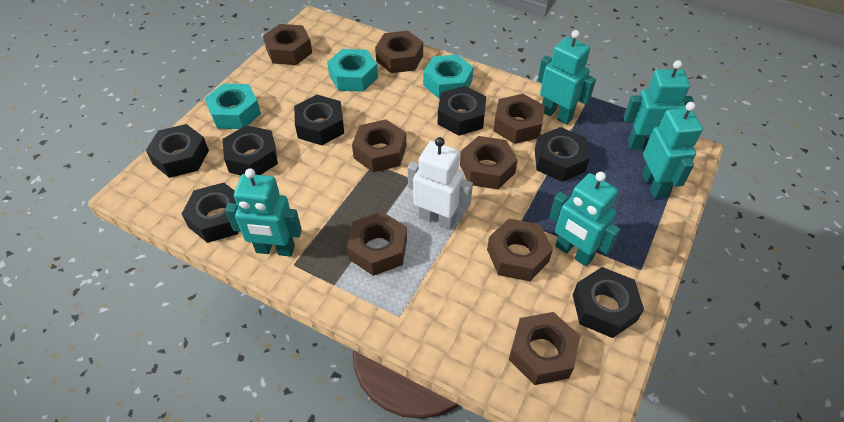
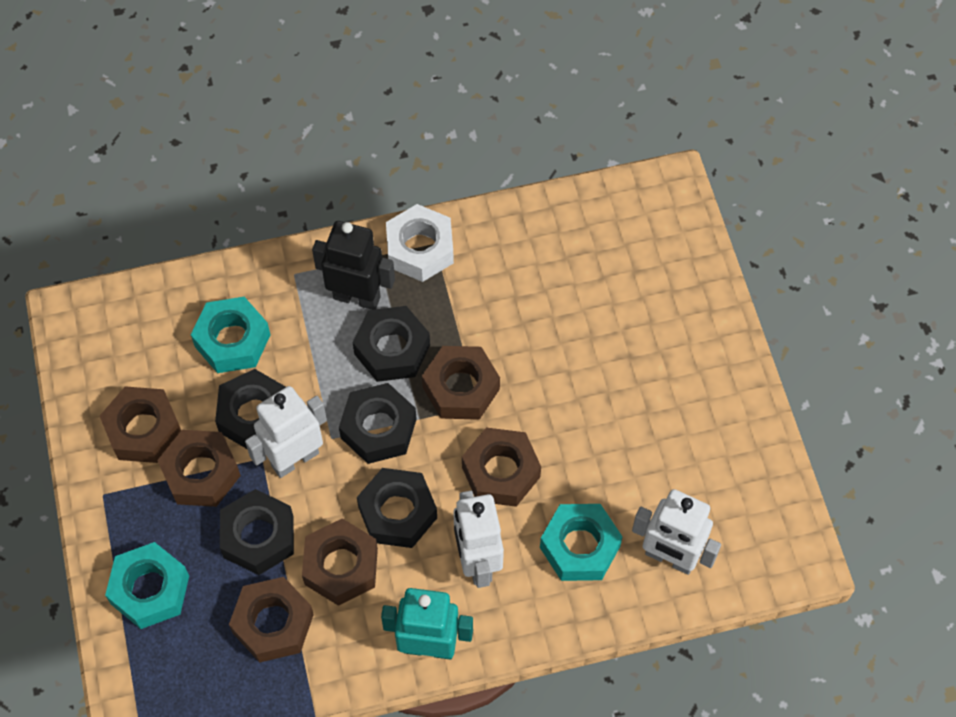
black nut: 7 -> 5
black robot: 0 -> 1
brown nut: 8 -> 6
turquoise robot: 5 -> 1
white nut: 0 -> 1
white robot: 1 -> 3

